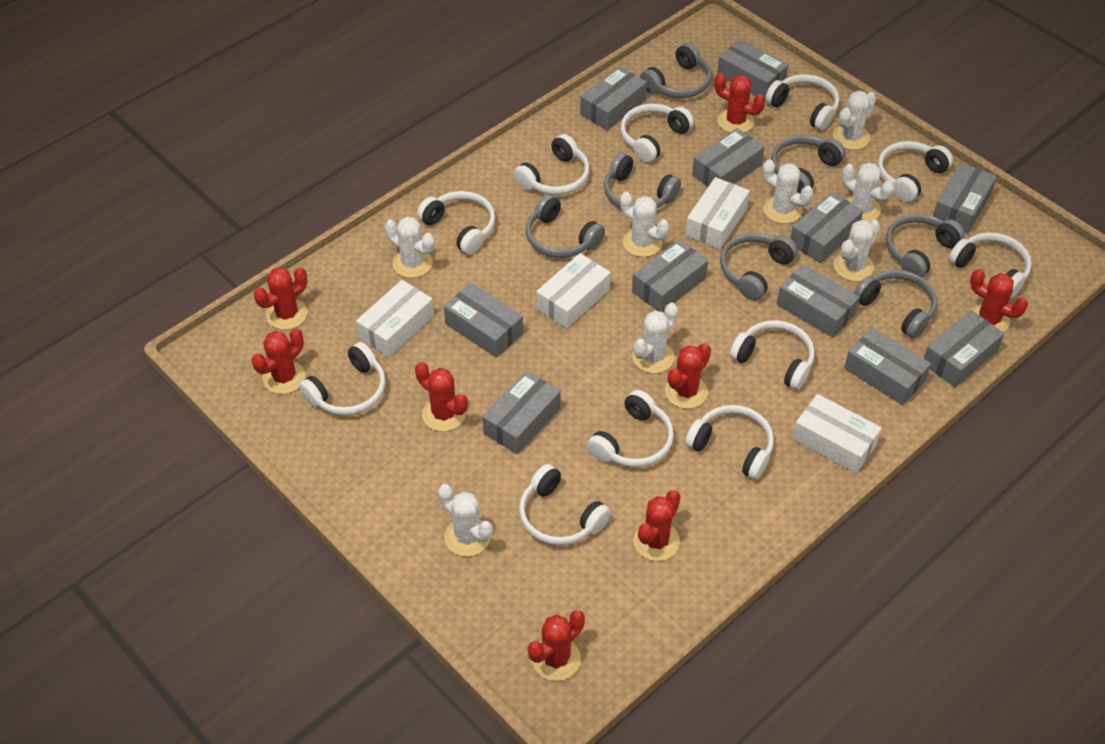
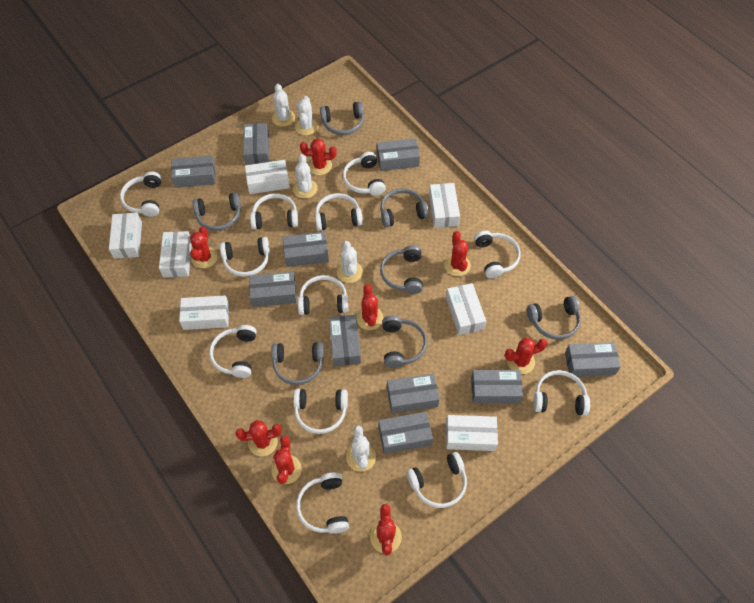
grey box: 11 -> 10
white box: 4 -> 7
white cactus: 8 -> 5
white headphones: 11 -> 12

